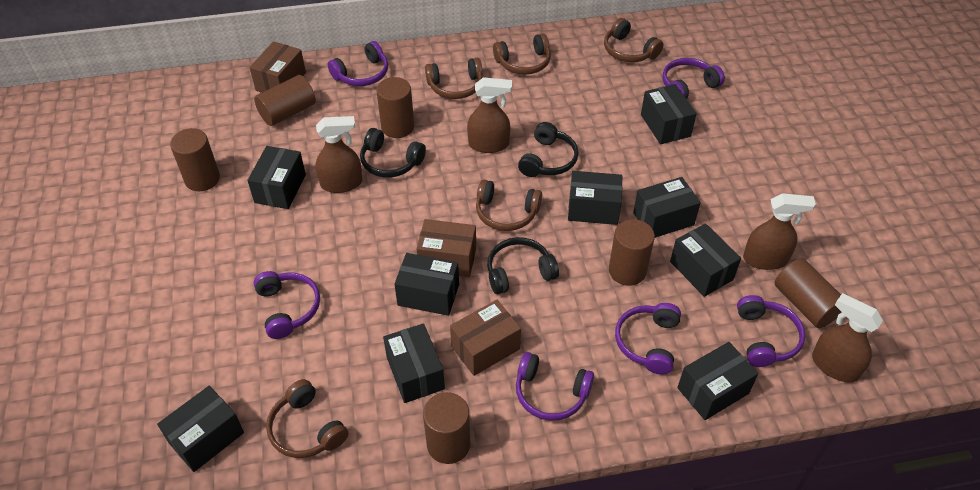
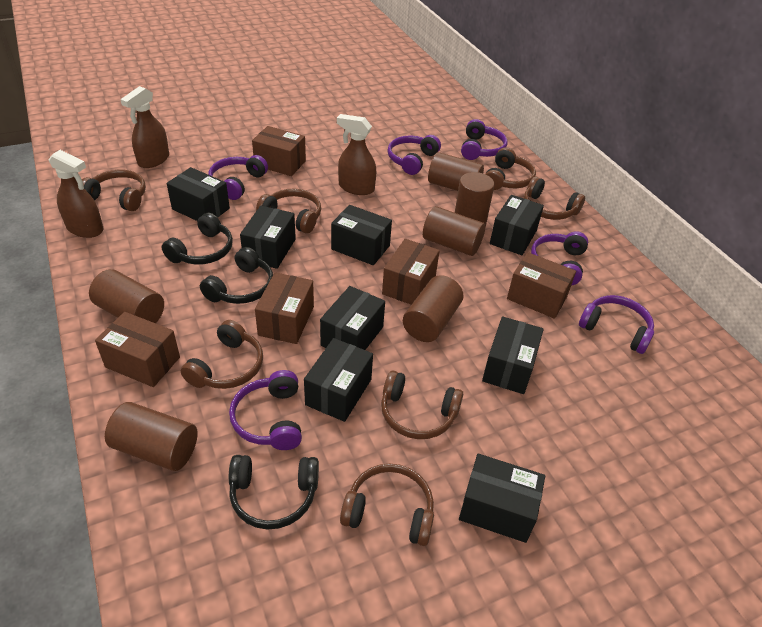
black box: 9 -> 8
brown box: 3 -> 5
brown headphones: 5 -> 7
brown spray bottle: 4 -> 3

